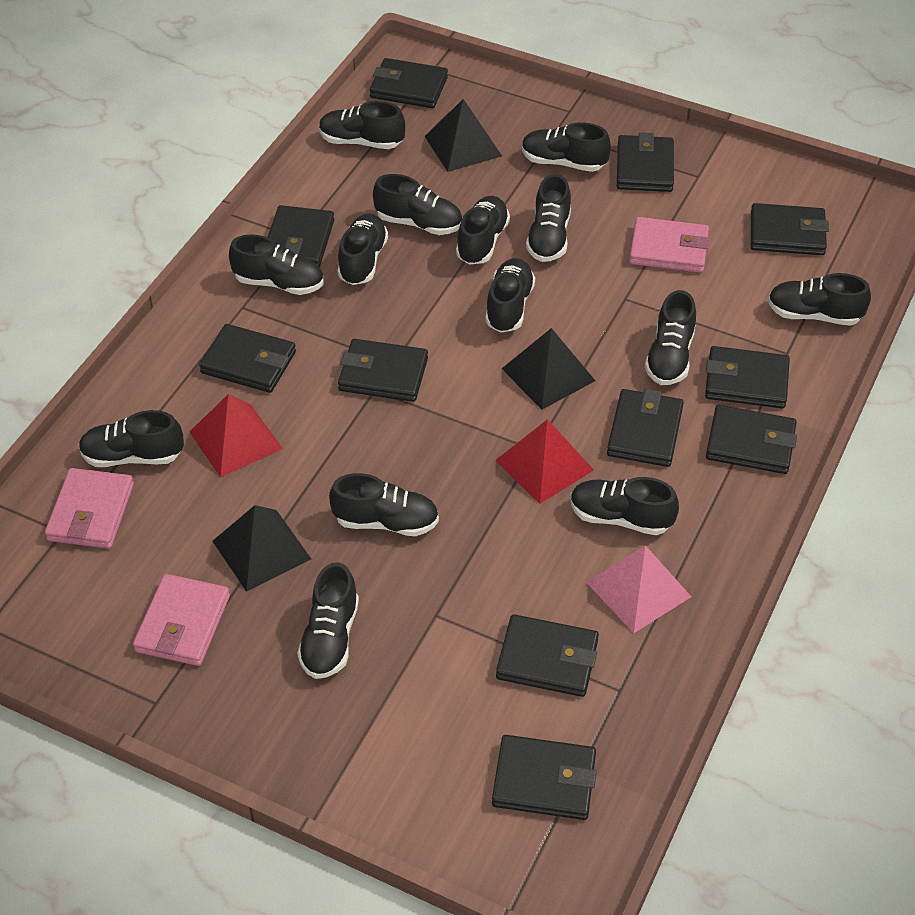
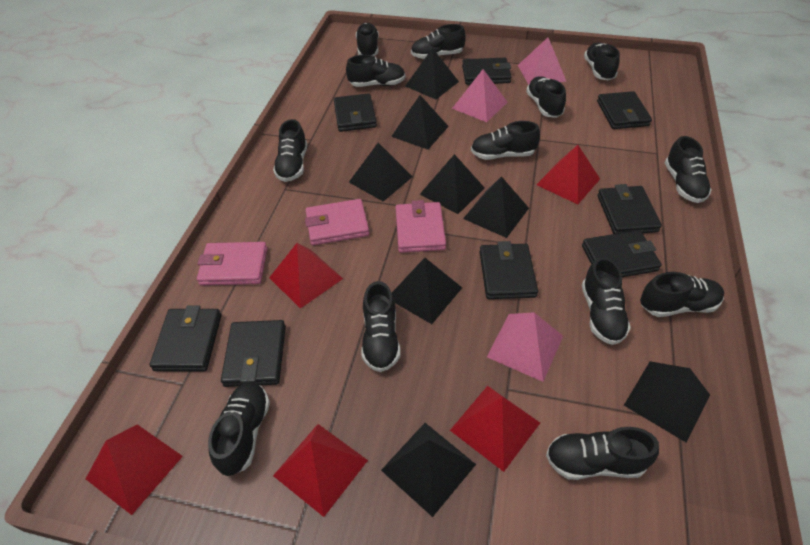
black pyramid: 3 -> 8
black shoe: 14 -> 13
black wallet: 11 -> 8
pink pyramid: 1 -> 3
red pyramid: 2 -> 5

